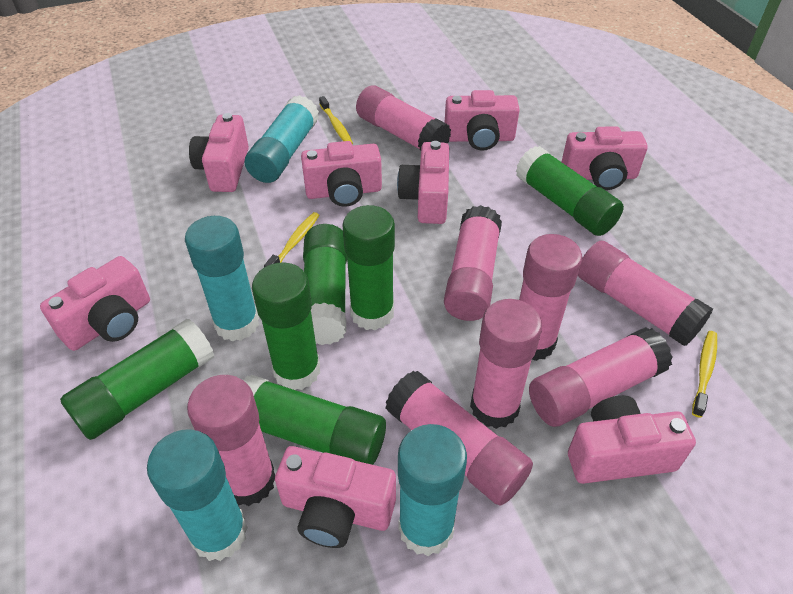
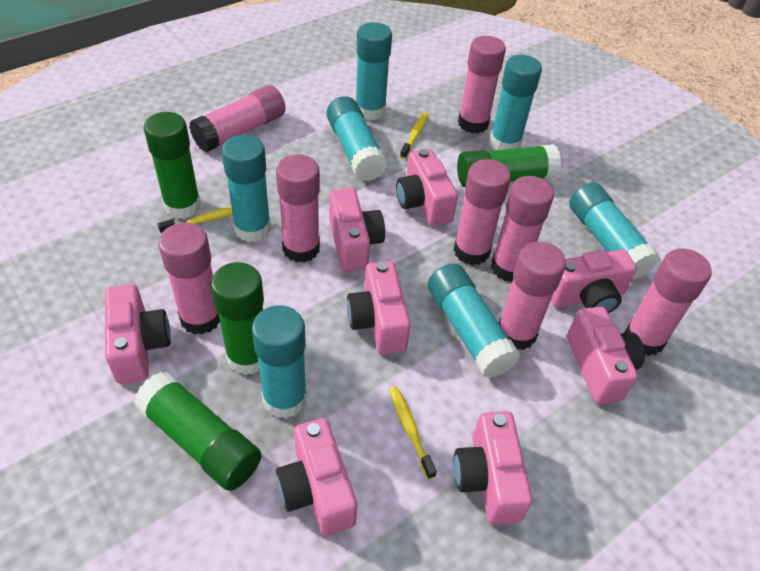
green glue stick: 6 -> 4
turquoise glue stick: 4 -> 7

